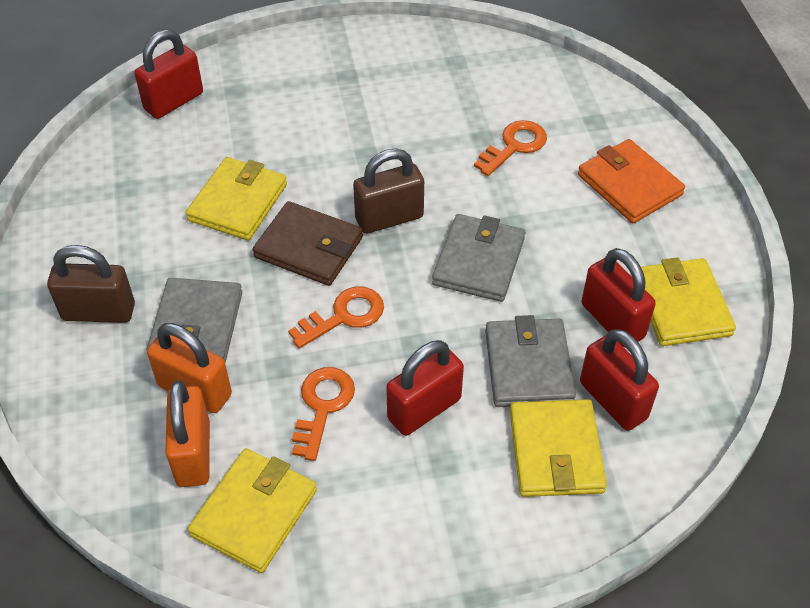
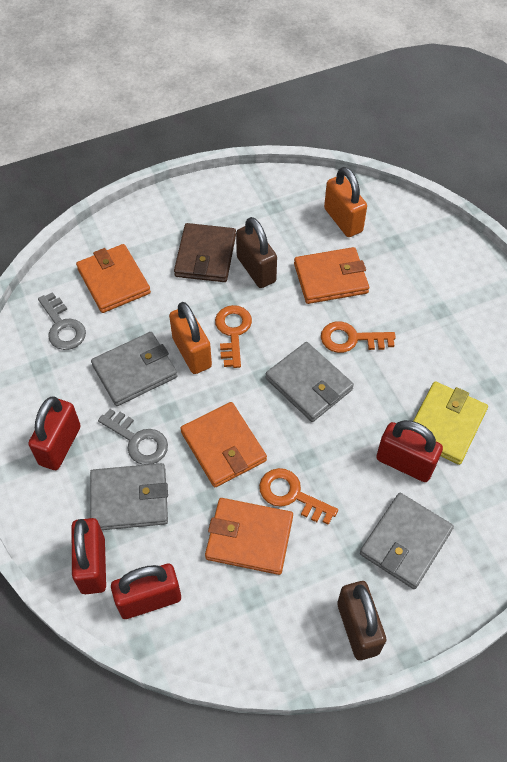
grey key: 0 -> 2
grey wallet: 3 -> 4
orange wallet: 1 -> 4
yellow wallet: 4 -> 1

